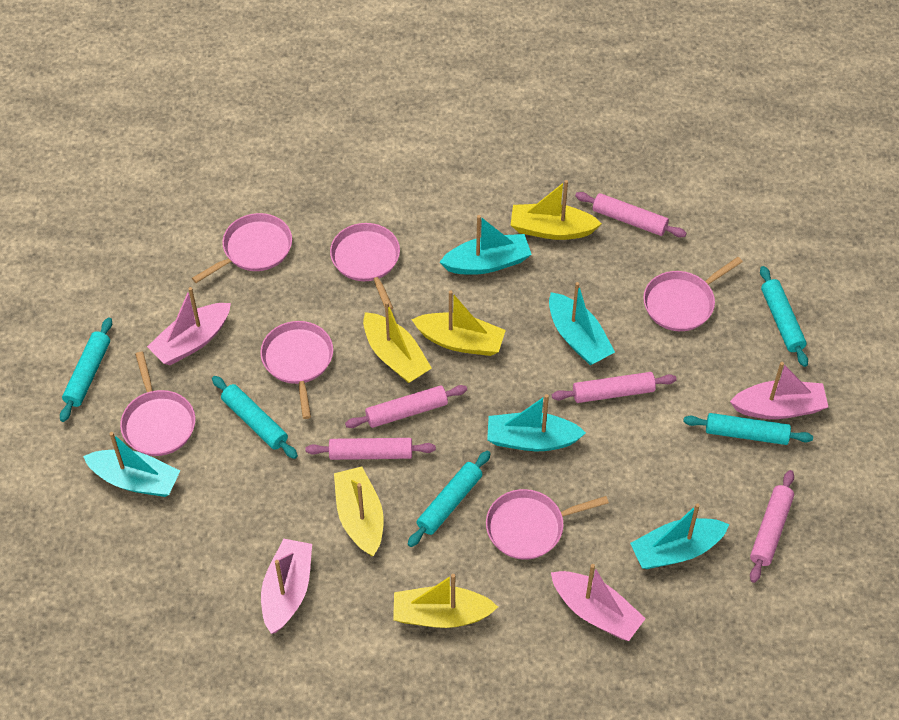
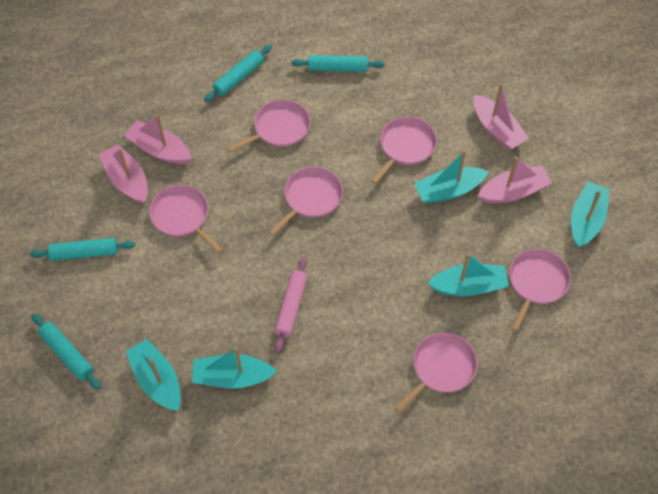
pink rolling pin: 5 -> 1
turquoise rolling pin: 5 -> 4
yellow boat: 5 -> 0

